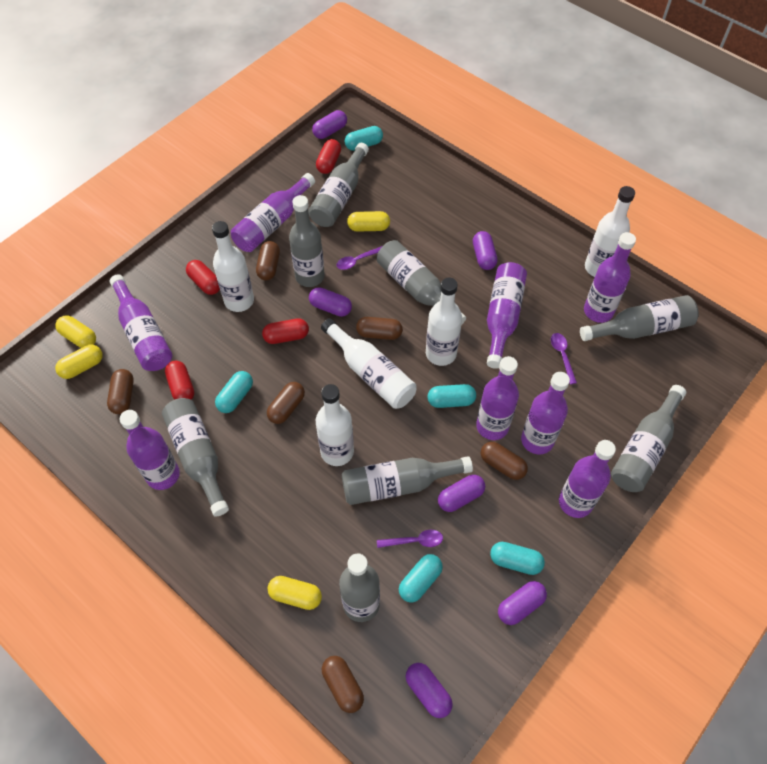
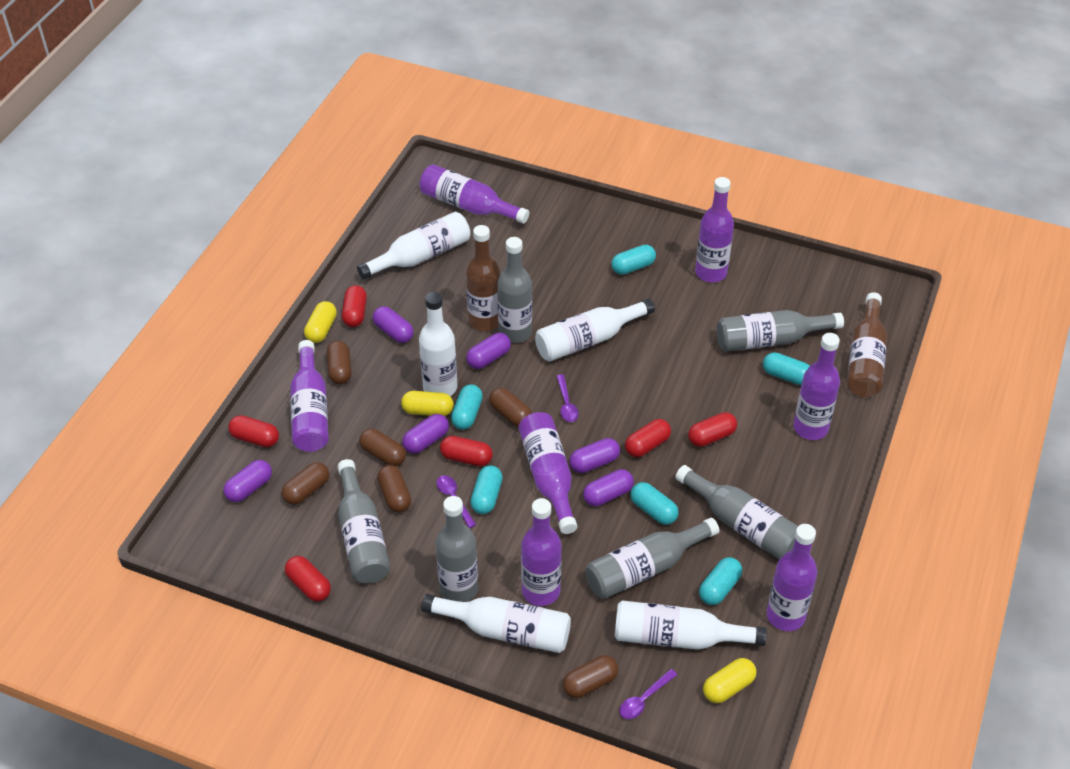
brown bottle: 0 -> 2
grey bottle: 8 -> 6
purple bottle: 8 -> 7
red capsule: 4 -> 6
turquoise capsule: 5 -> 6
yellow capsule: 4 -> 3

